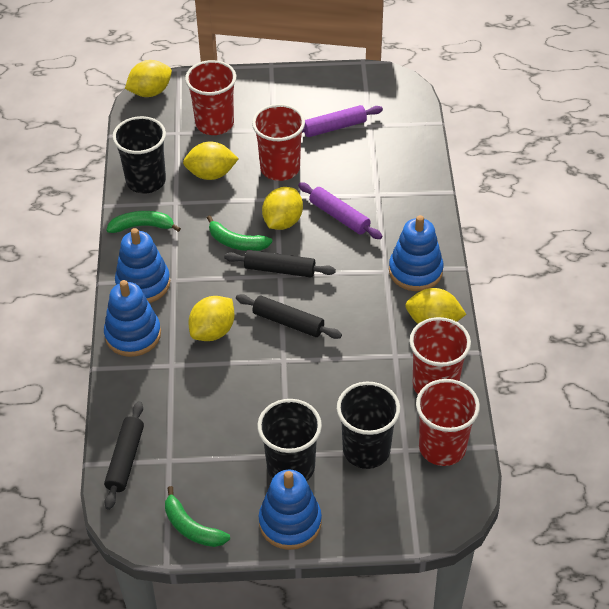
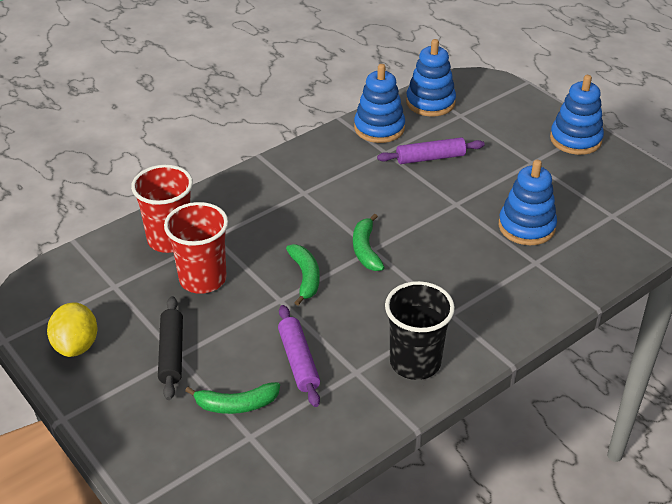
black cup: 3 -> 1
black rolling pin: 3 -> 1
red cup: 4 -> 2
yellow lemon: 5 -> 1

